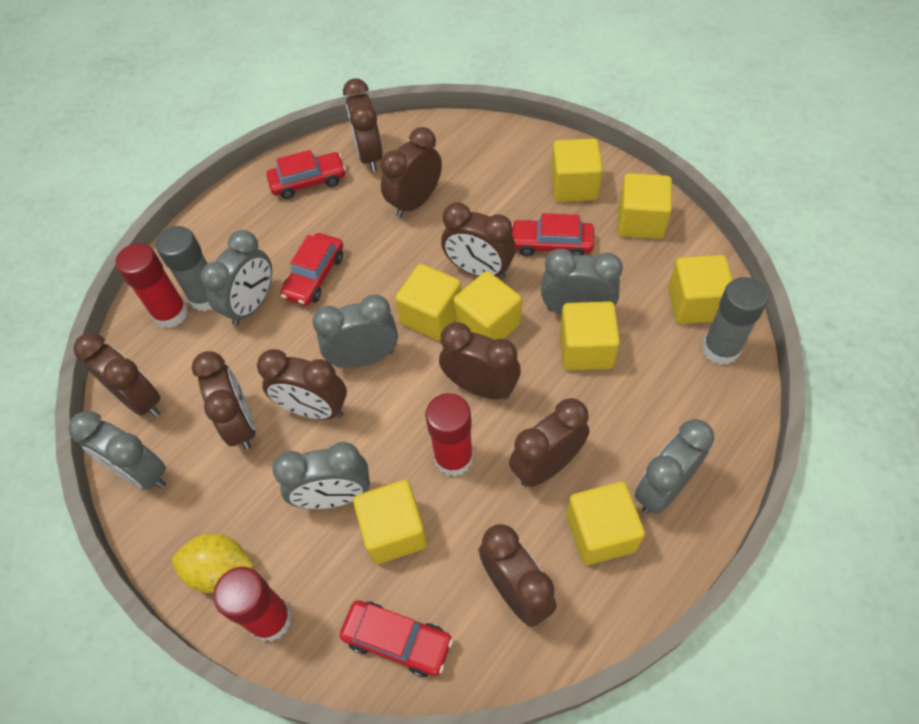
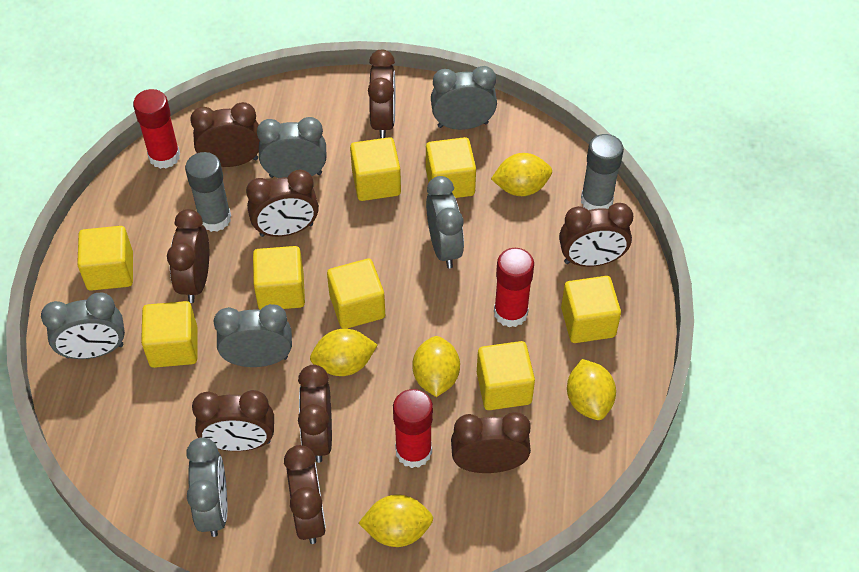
red car: 4 -> 0
yellow lemon: 1 -> 5

